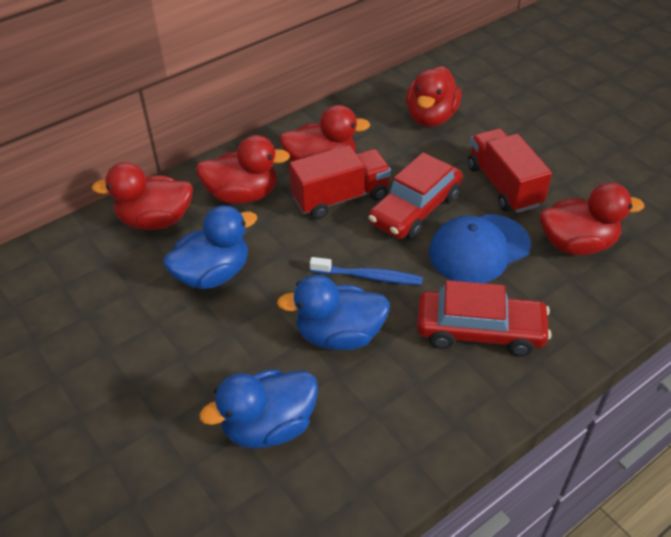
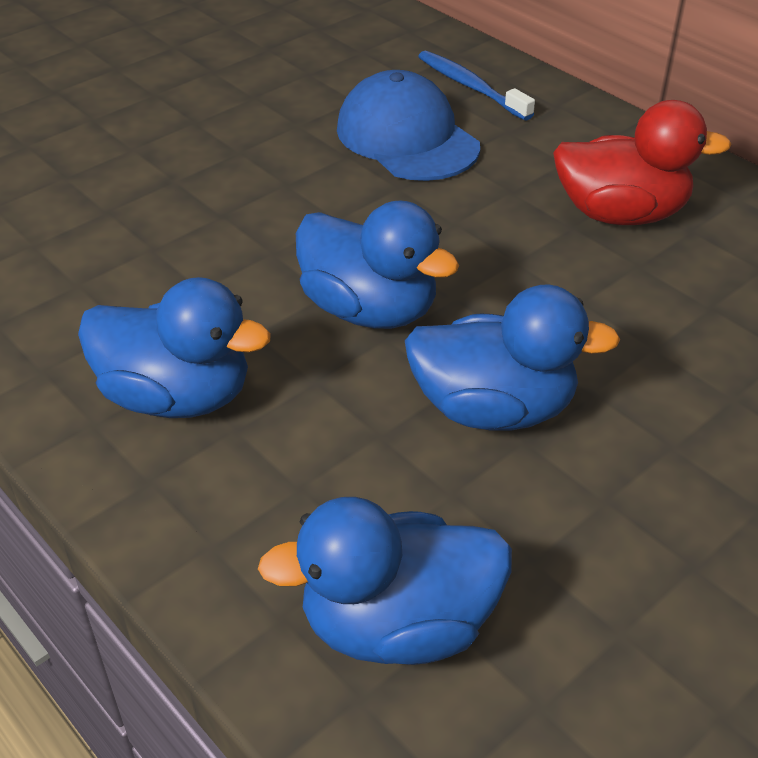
blue duck: 3 -> 4
red car: 2 -> 0
red duck: 5 -> 1
red truck: 2 -> 0

